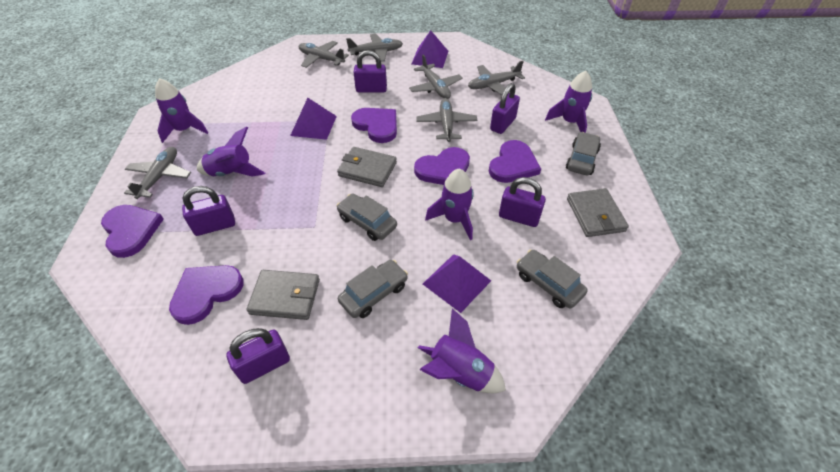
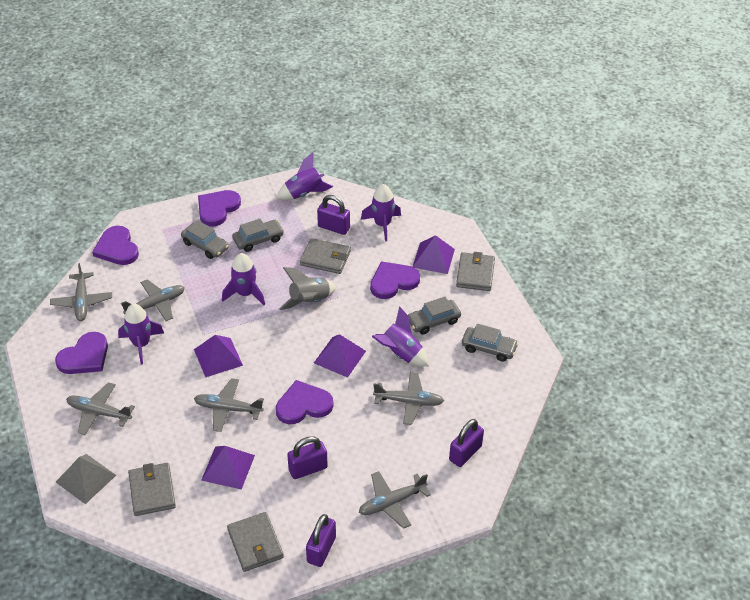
grey pyramid: 0 -> 1
grey rocket: 0 -> 1
grey wallet: 3 -> 4
purple padlock: 5 -> 4
purple pyramid: 3 -> 4

